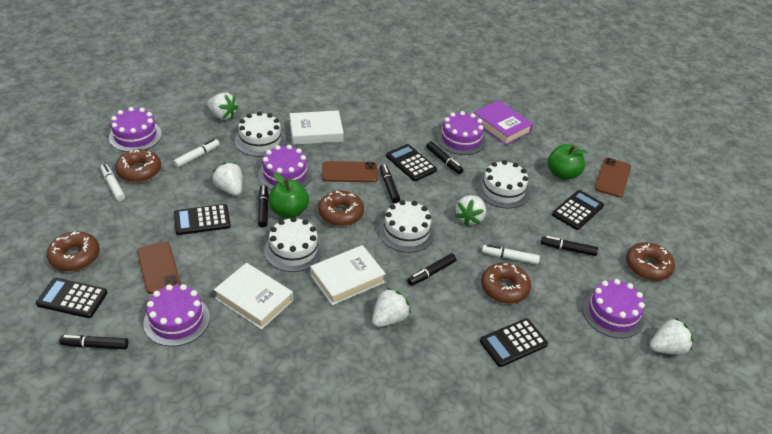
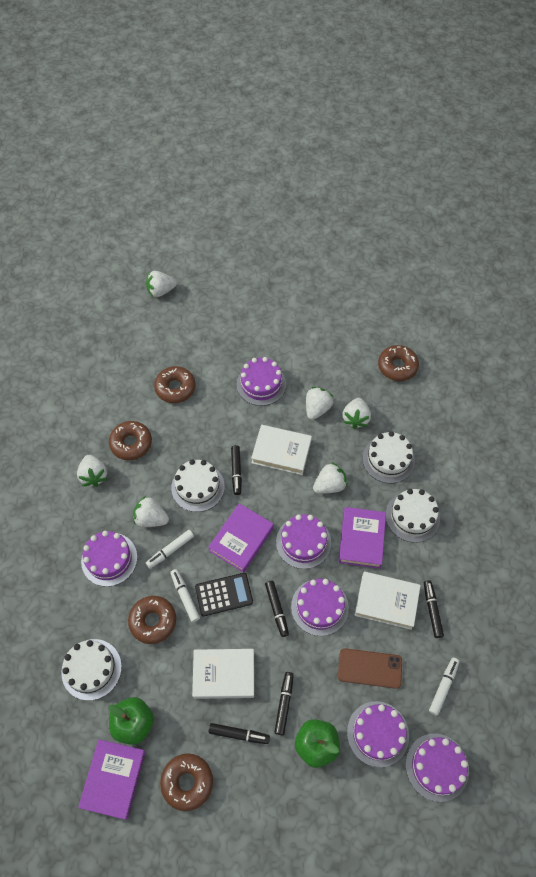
black calculator: 5 -> 1
black marker: 6 -> 5
brown phone: 3 -> 1
purple book: 1 -> 3
purple cake: 5 -> 6
white strawberry: 5 -> 6

